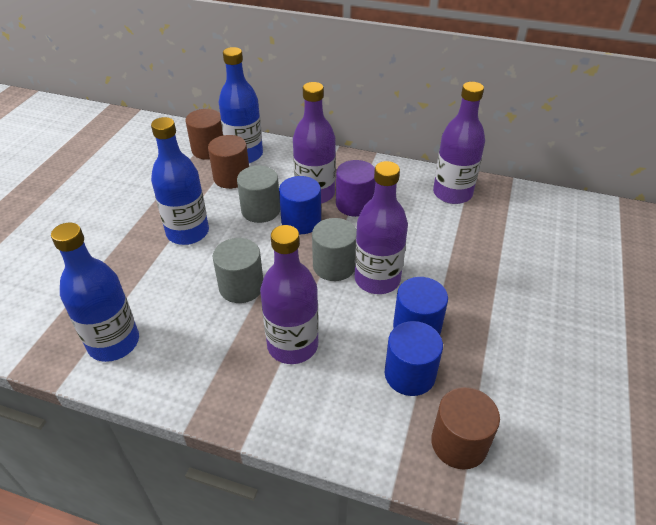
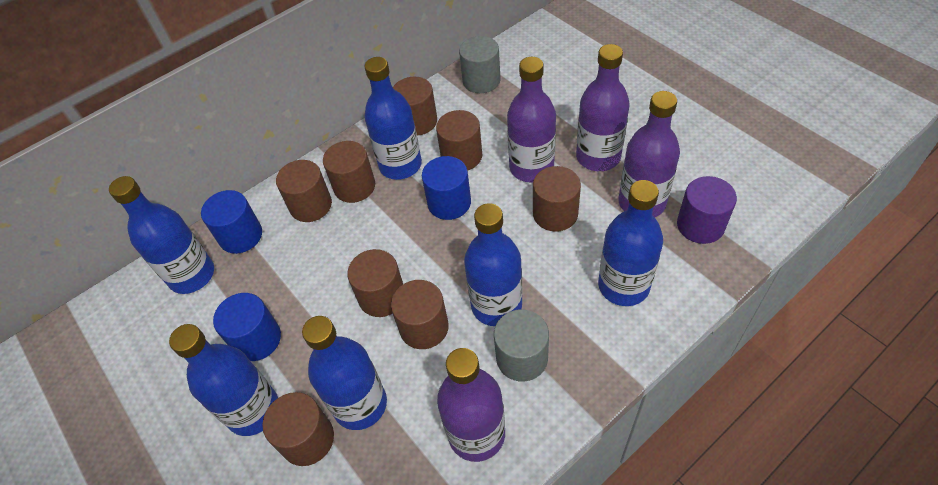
blue bottle: 3 -> 6
brown cylinder: 3 -> 8
grey cylinder: 3 -> 2

